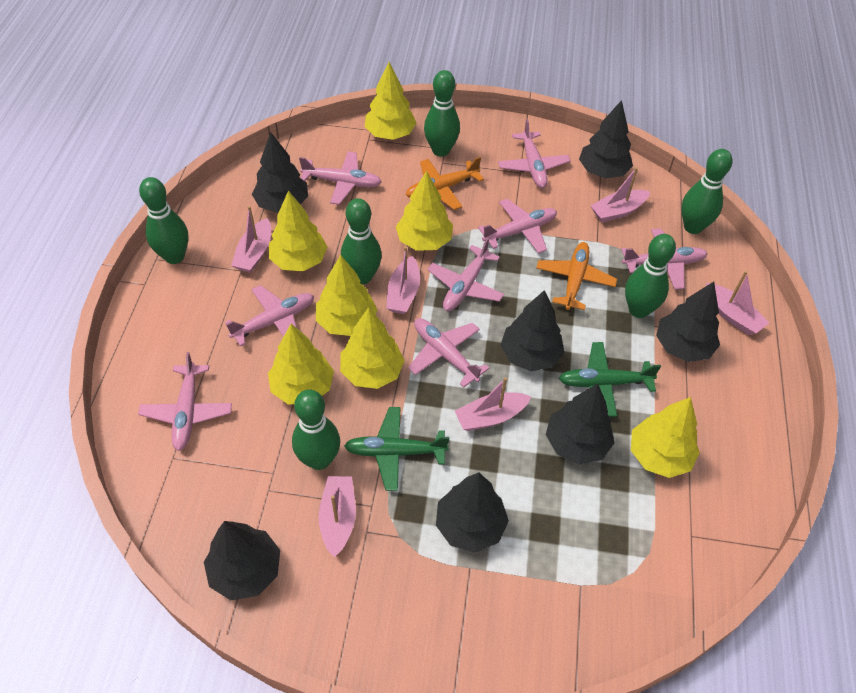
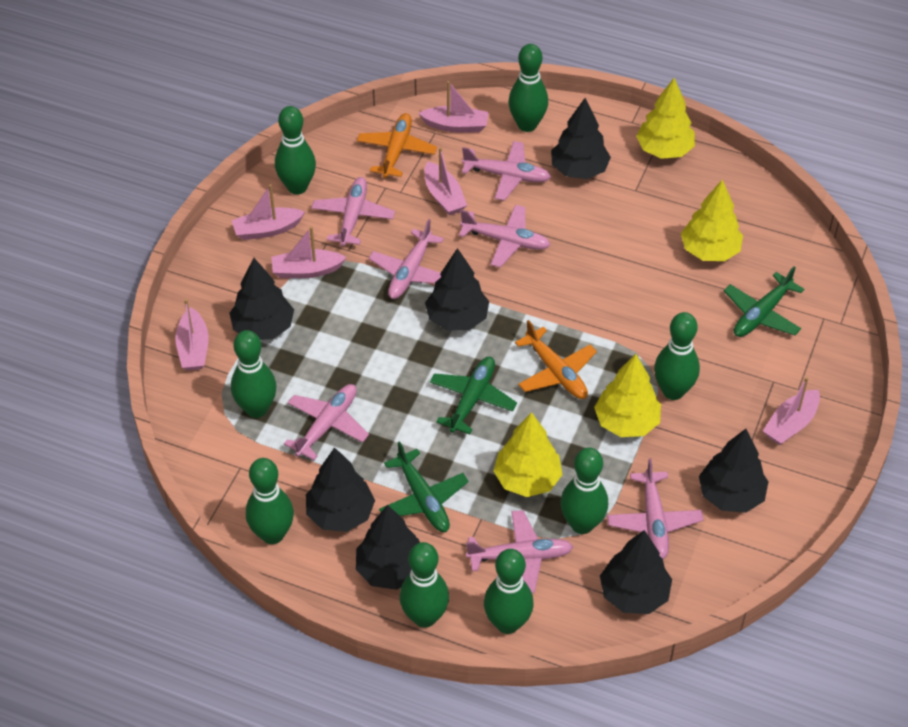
green bowling pin: 6 -> 8
green plane: 2 -> 3
pink plane: 8 -> 7
yellow tree: 7 -> 4

